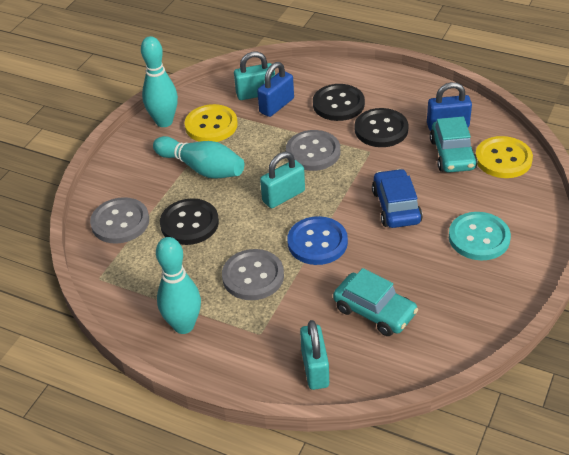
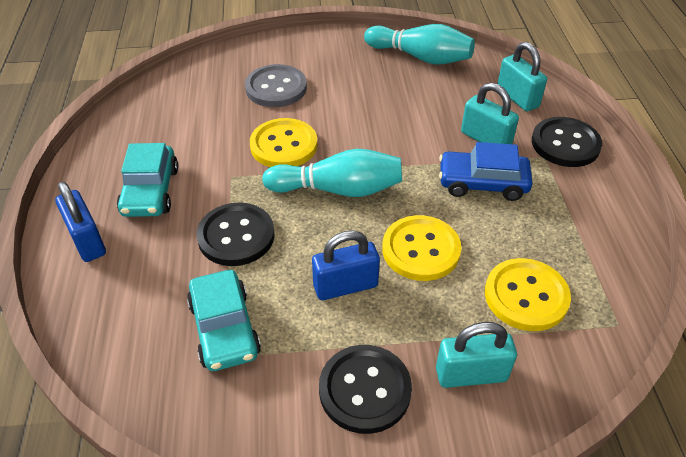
blue button: 1 -> 0
grey button: 3 -> 1
turquoise bowling pin: 3 -> 2
turquoise button: 1 -> 0
yellow button: 2 -> 3

